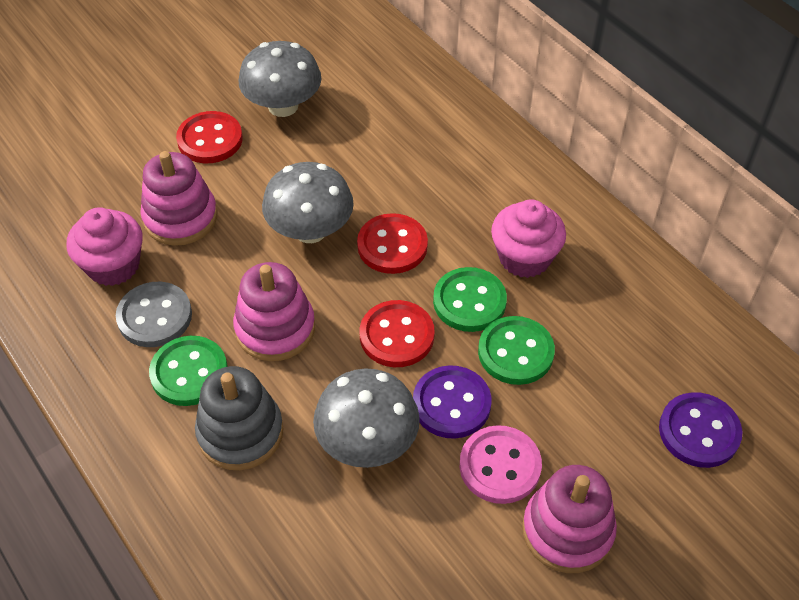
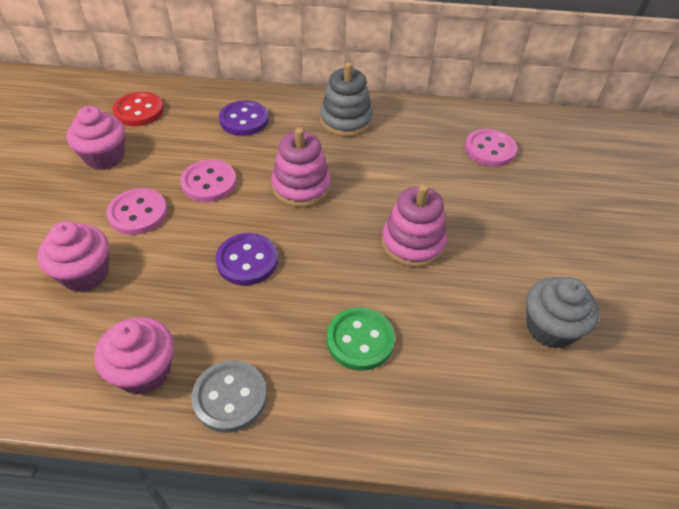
green button: 3 -> 1
grey cupcake: 0 -> 1
grey mushroom: 3 -> 0
pink button: 1 -> 3
pink cupcake: 2 -> 3
pink stacking toy: 3 -> 2
red button: 3 -> 1

